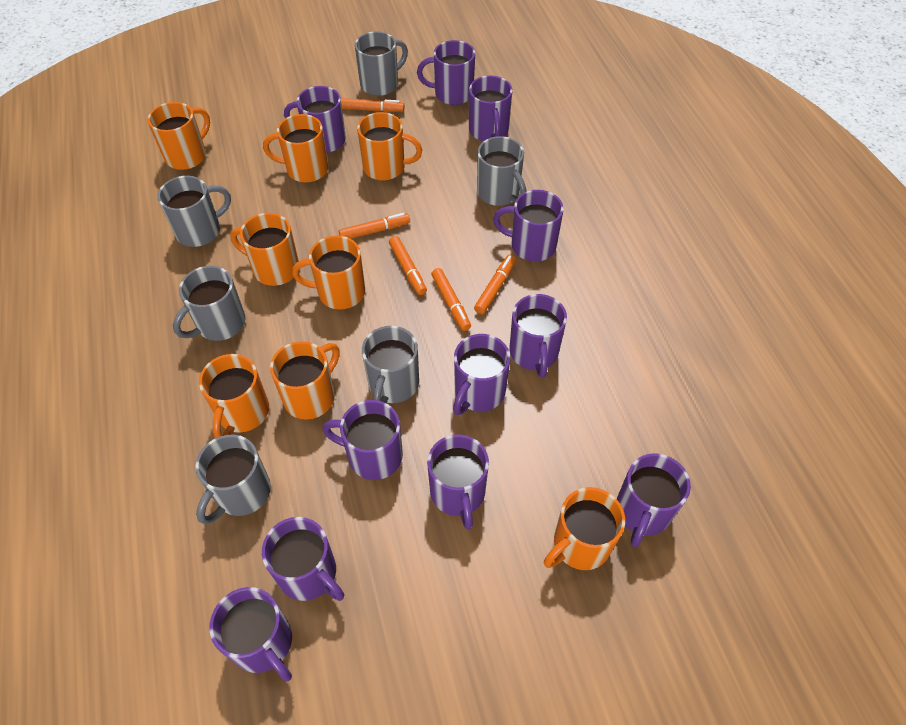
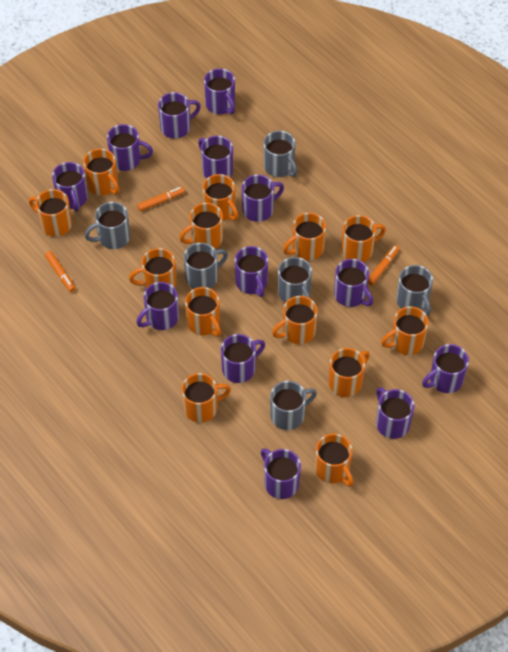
orange marker: 5 -> 3
orange mug: 8 -> 13
purple mug: 11 -> 13

